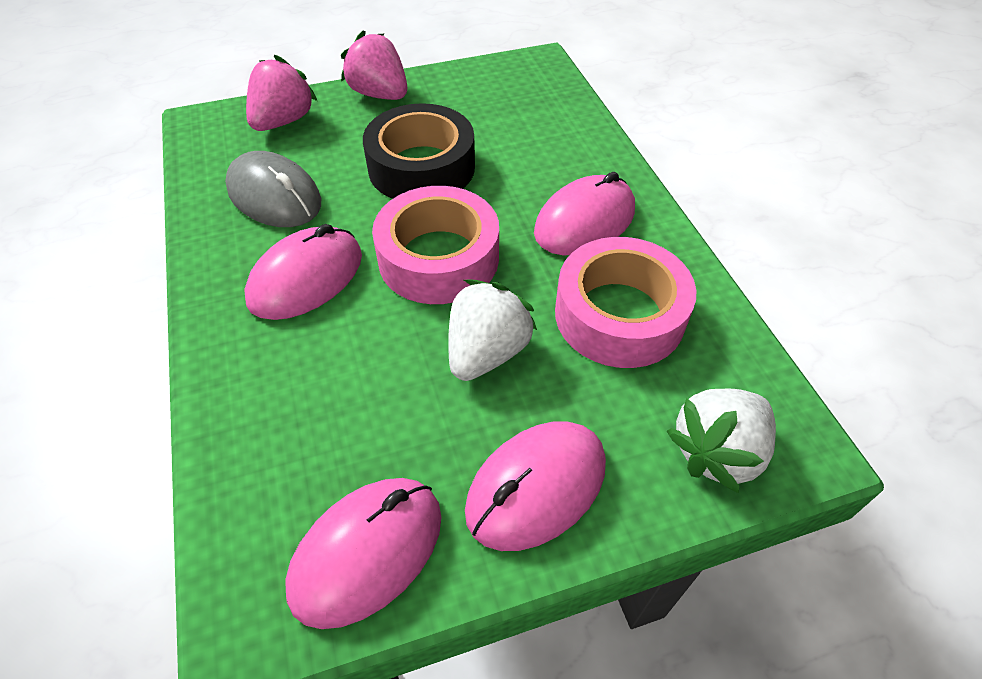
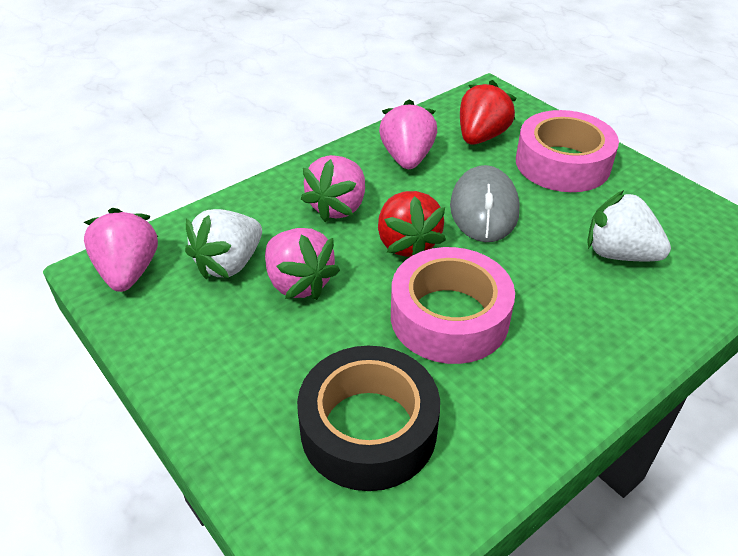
pink mouse: 4 -> 0
pink strawberry: 2 -> 4
red strawberry: 0 -> 2

